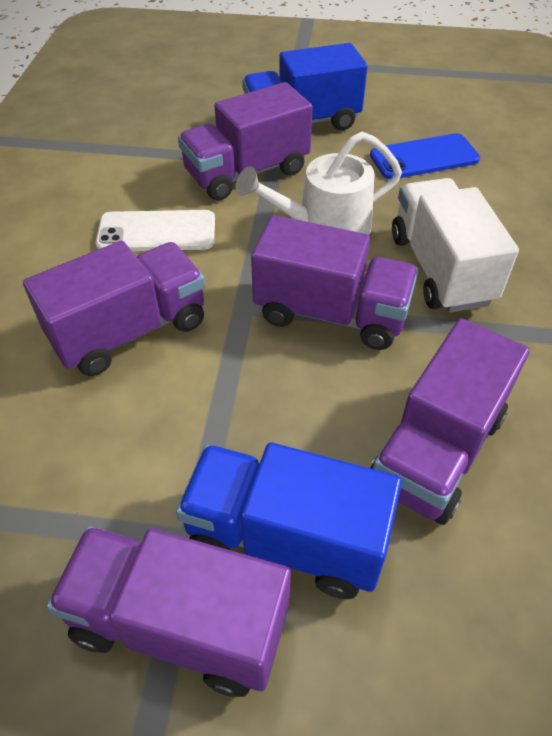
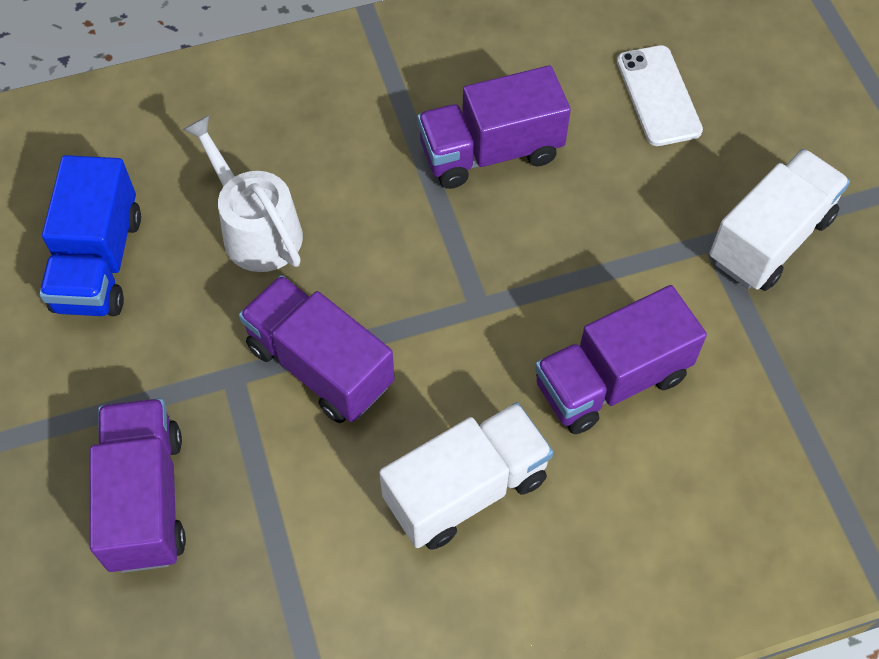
blue phone: 1 -> 0
blue truck: 2 -> 1
purple truck: 5 -> 4
white truck: 1 -> 2

